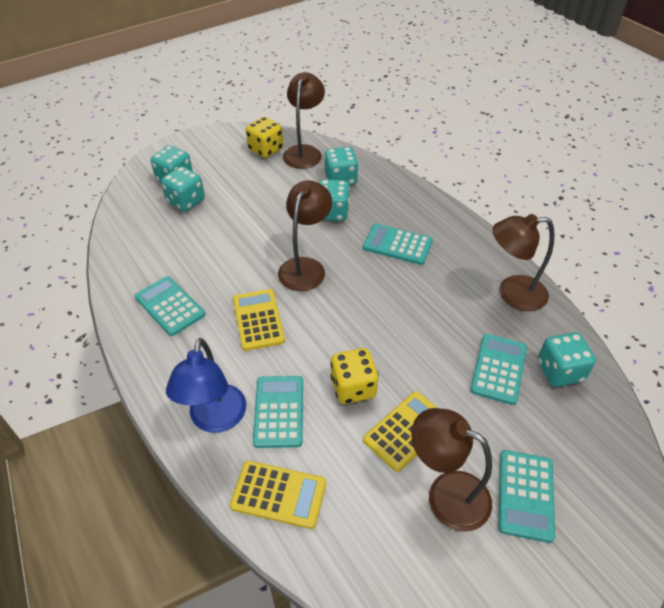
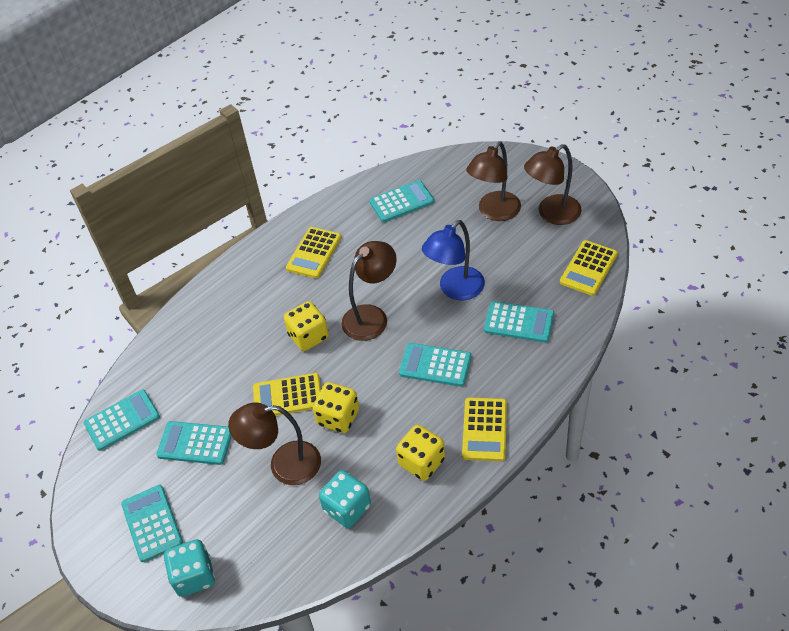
turquoise calculator: 5 -> 6
turquoise dice: 5 -> 2
yellow calculator: 3 -> 4
yellow dice: 2 -> 3

